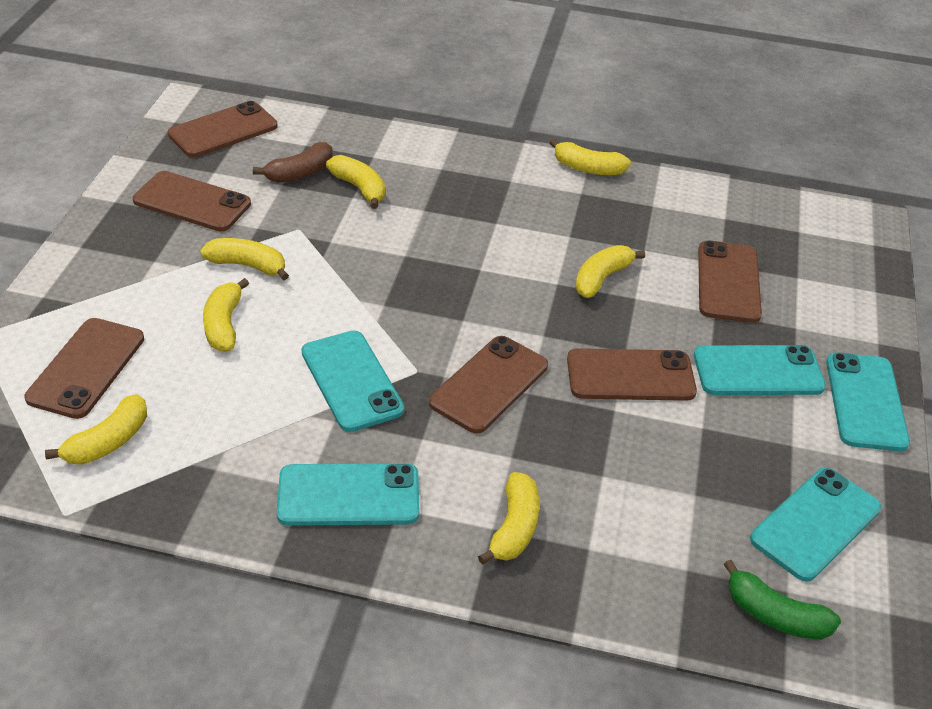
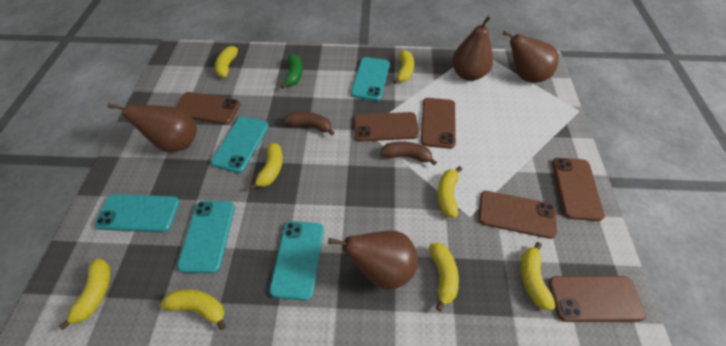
brown banana: 1 -> 2
brown pear: 0 -> 4
yellow banana: 7 -> 8

